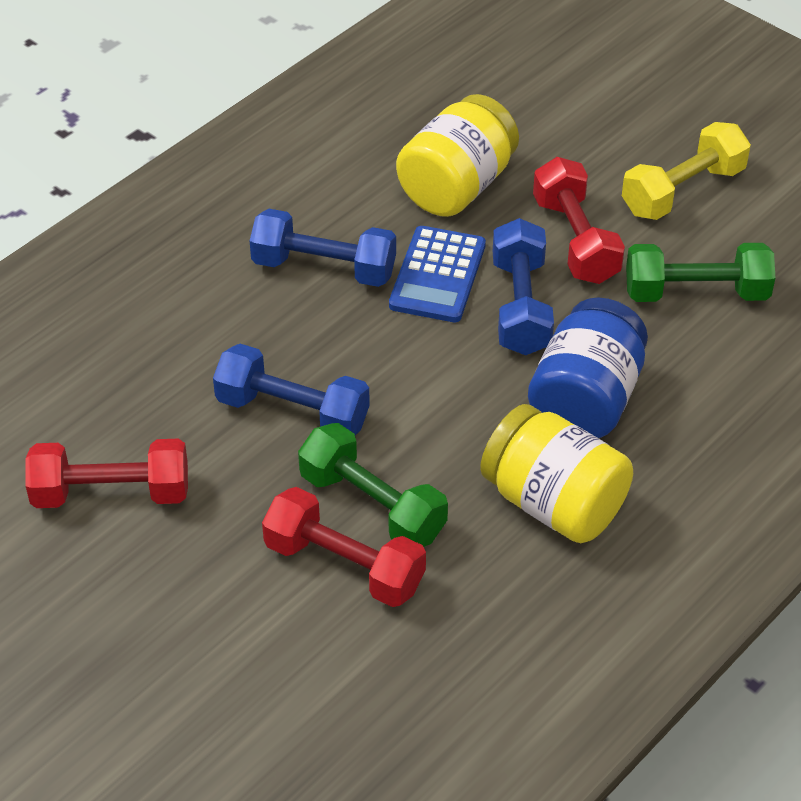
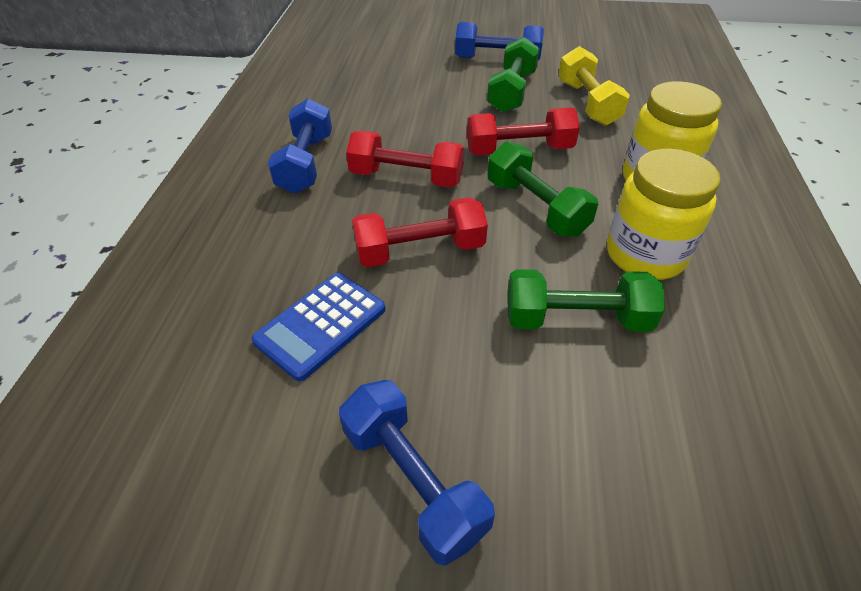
blue jar: 1 -> 0
green dumbbell: 2 -> 3

